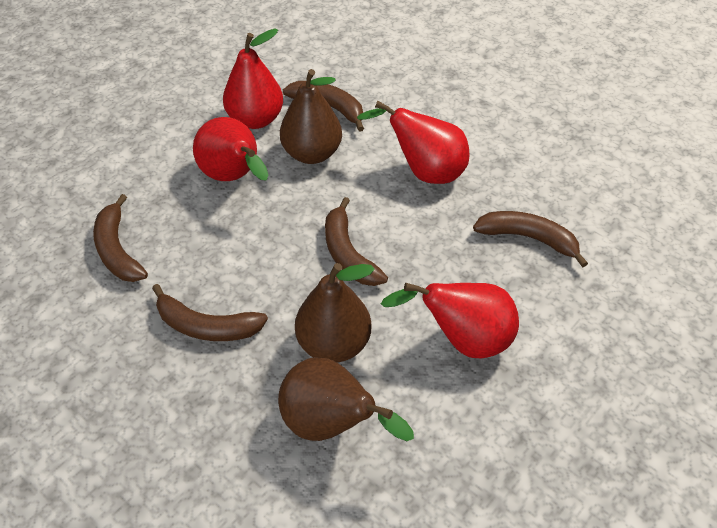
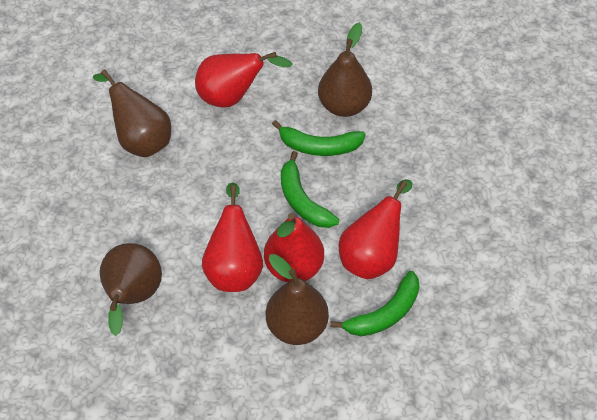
brown banana: 5 -> 0
brown pear: 3 -> 4
green banana: 0 -> 3

